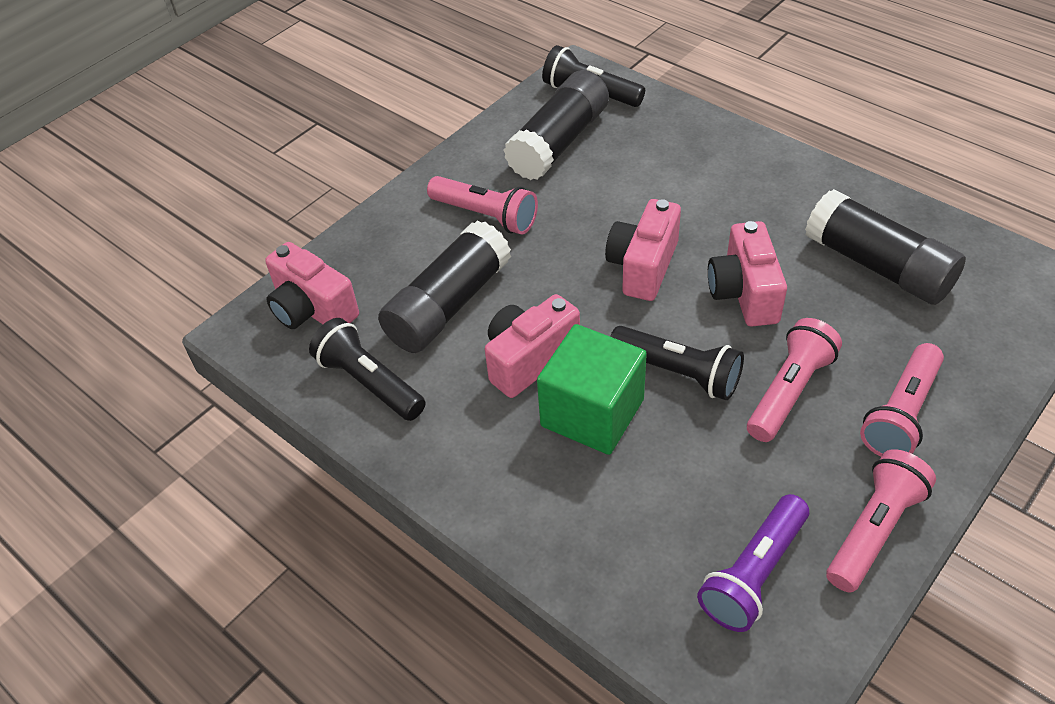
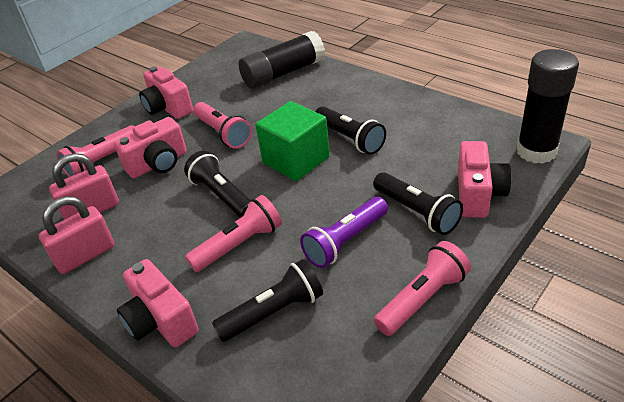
black flashlight: 3 -> 4
black glue stick: 3 -> 2
pink padlock: 0 -> 2

